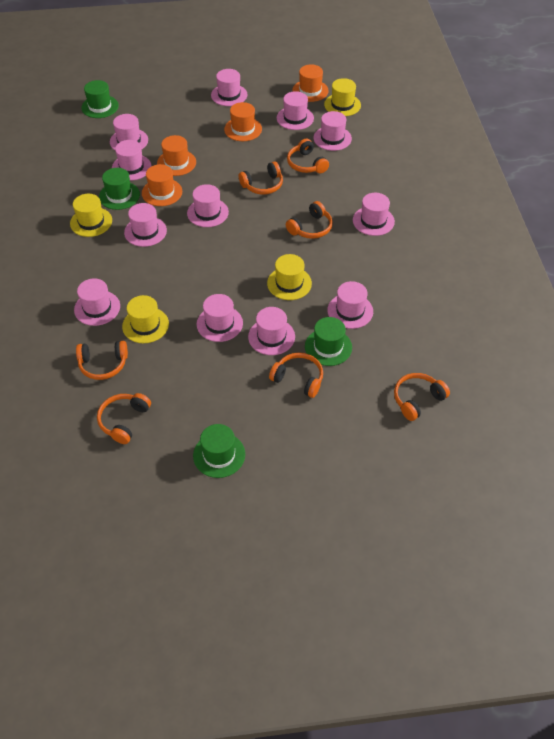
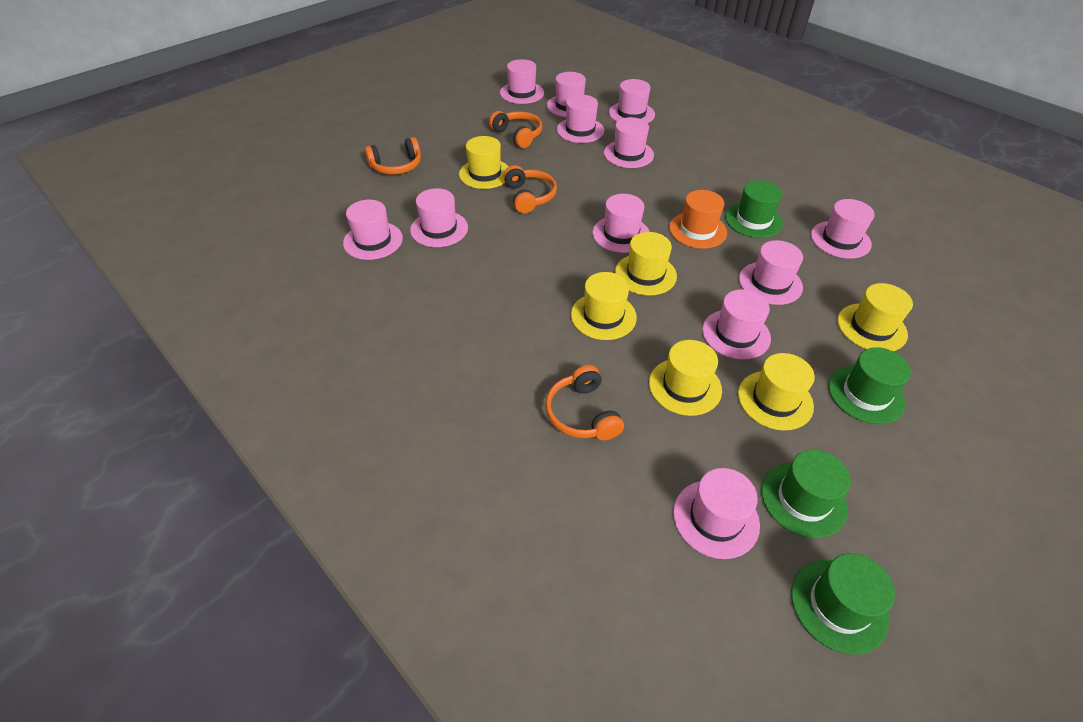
orange hat: 4 -> 1
orange headphones: 7 -> 4
yellow hat: 4 -> 6

